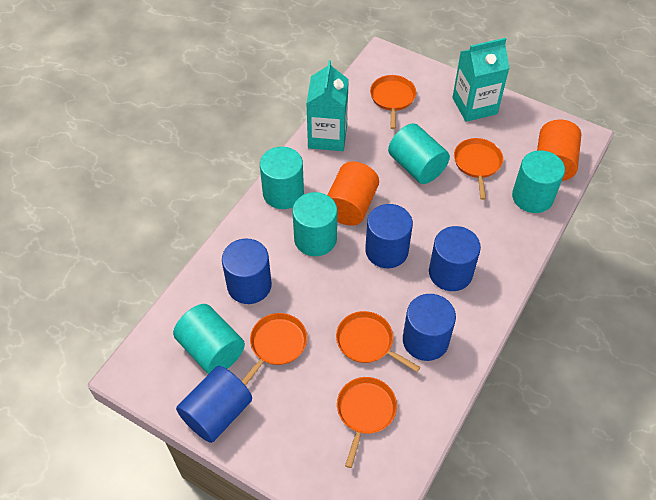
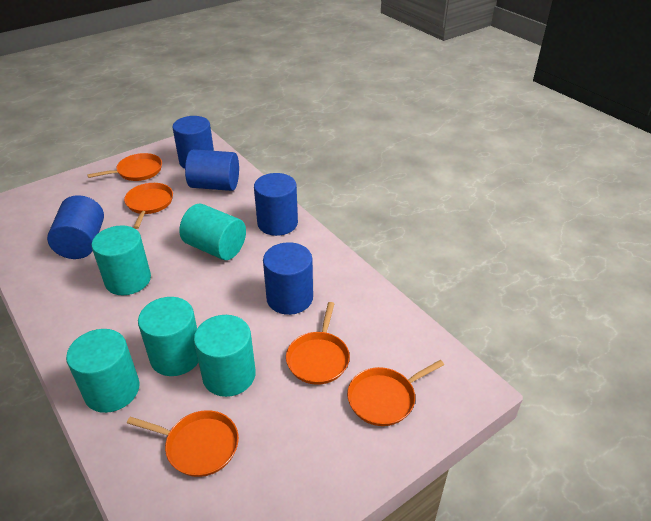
orange cylinder: 2 -> 0
turquoise carton: 2 -> 0

